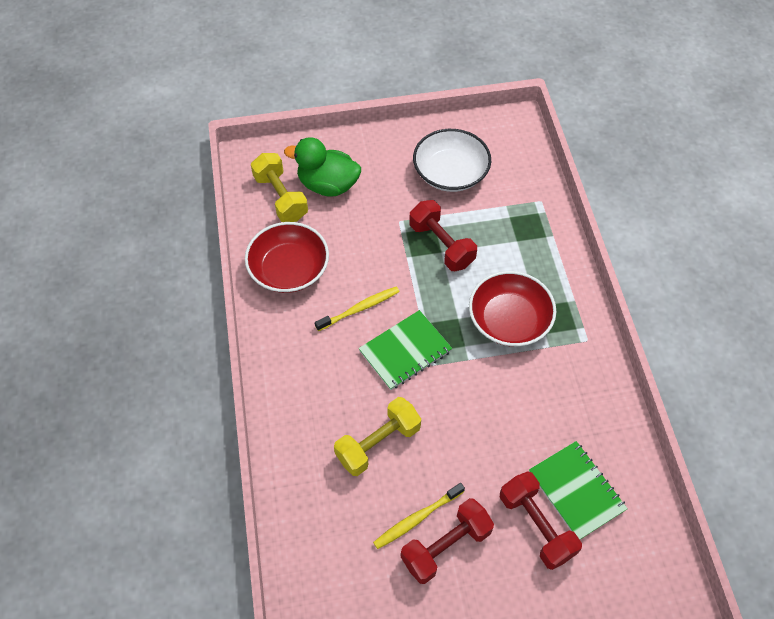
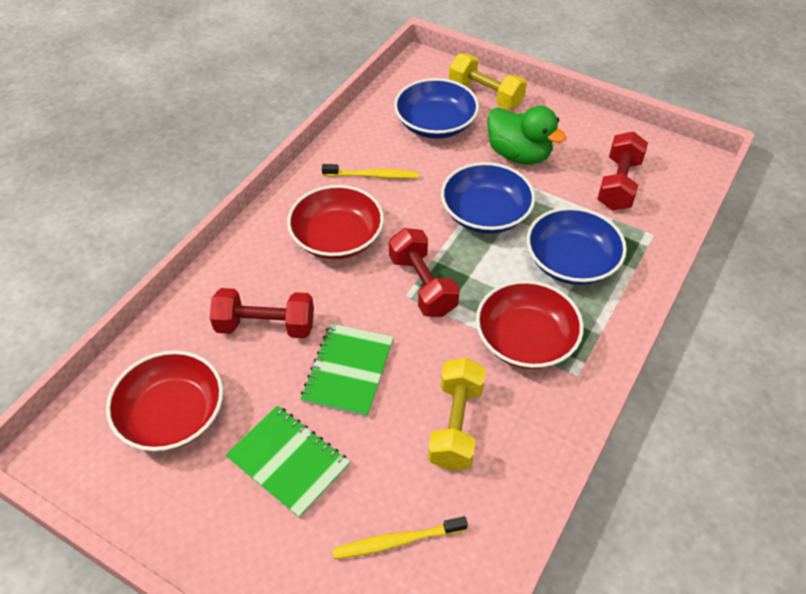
blue bowl: 0 -> 3
red bowl: 2 -> 3
white bowl: 1 -> 0

